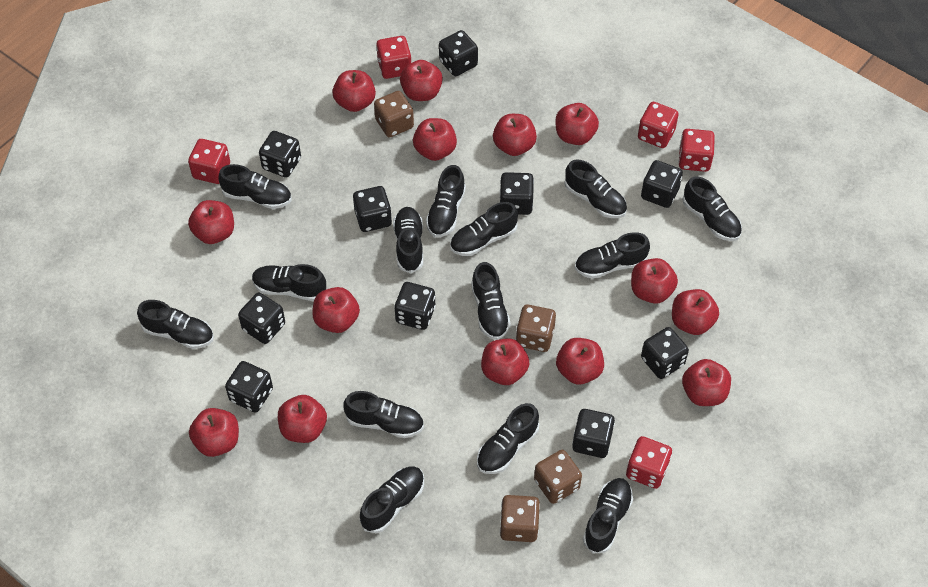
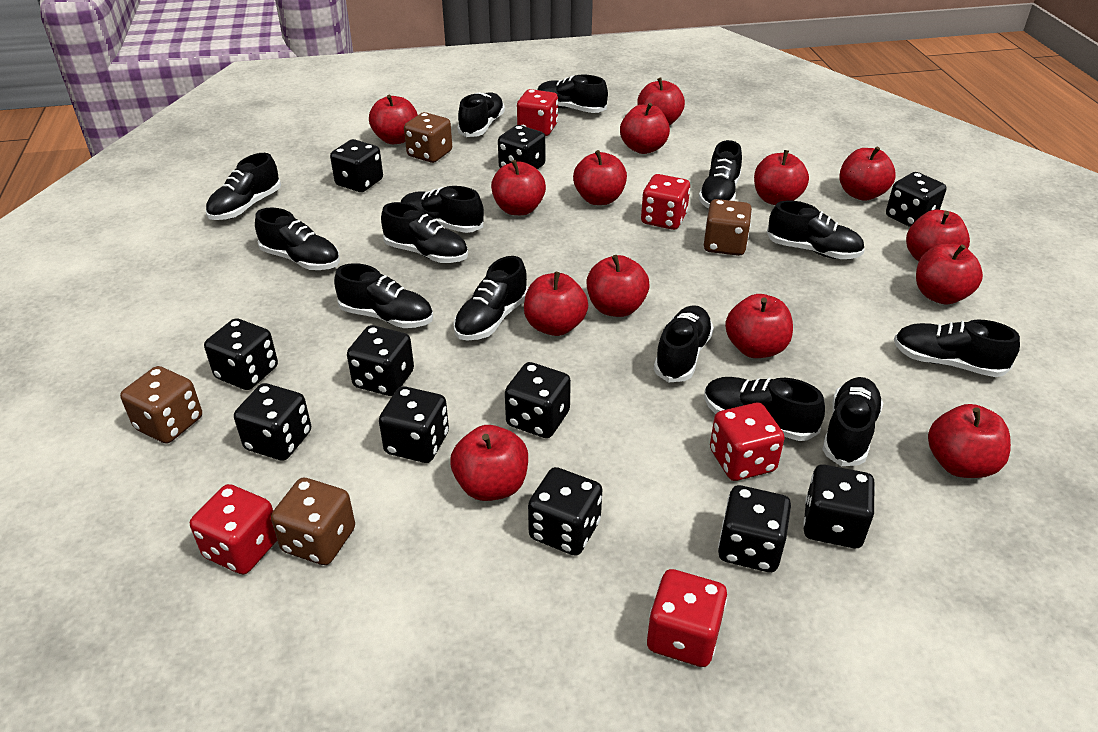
black dice: 10 -> 11

